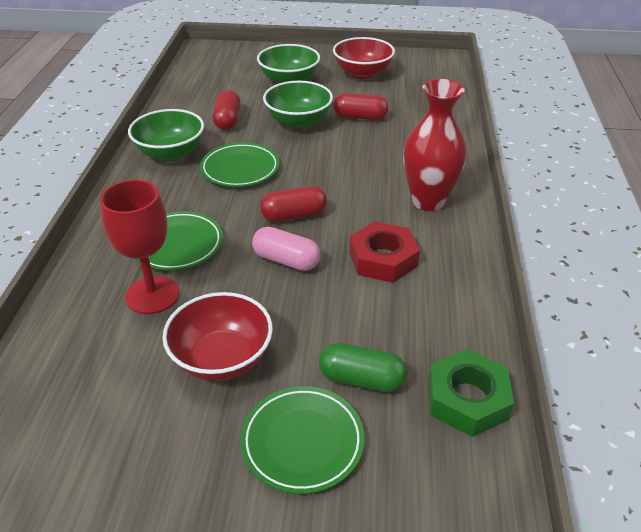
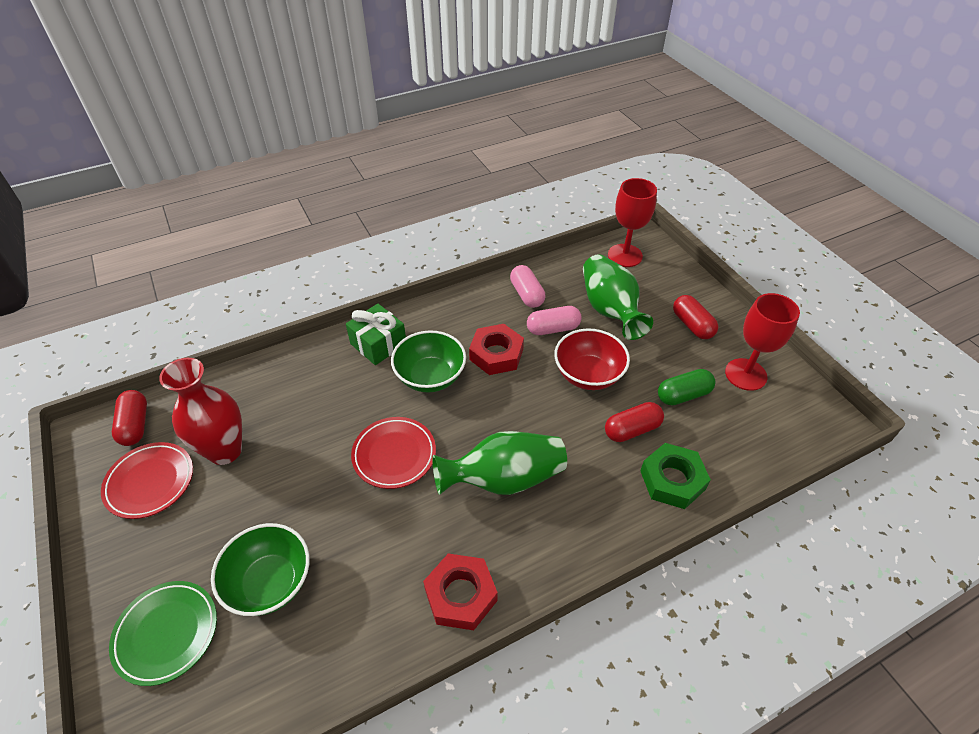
green bowl: 3 -> 2
green gift: 0 -> 1
green plate: 3 -> 1
green vase: 0 -> 2
pink capsule: 1 -> 2
red bowl: 2 -> 1
red goblet: 1 -> 2
red nut: 1 -> 2
red plate: 0 -> 2

